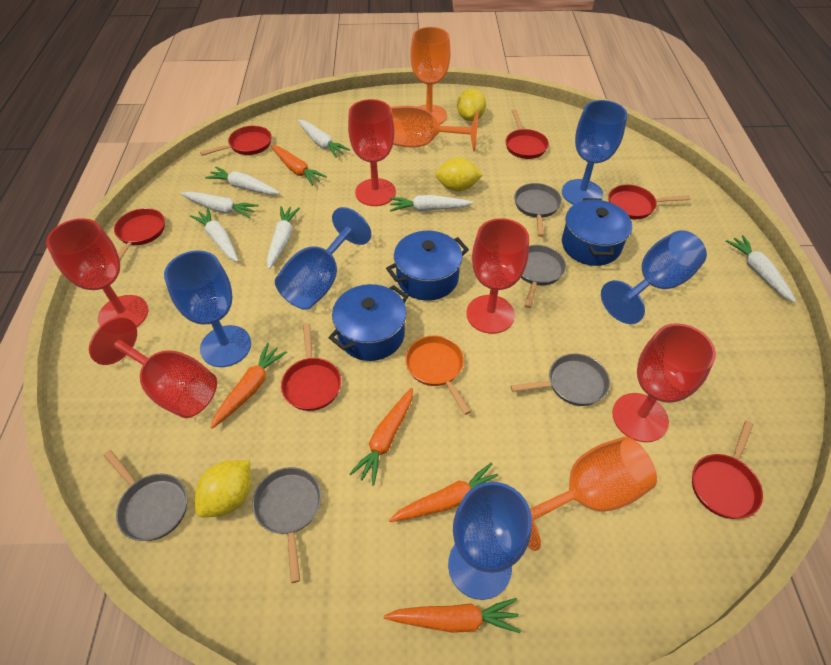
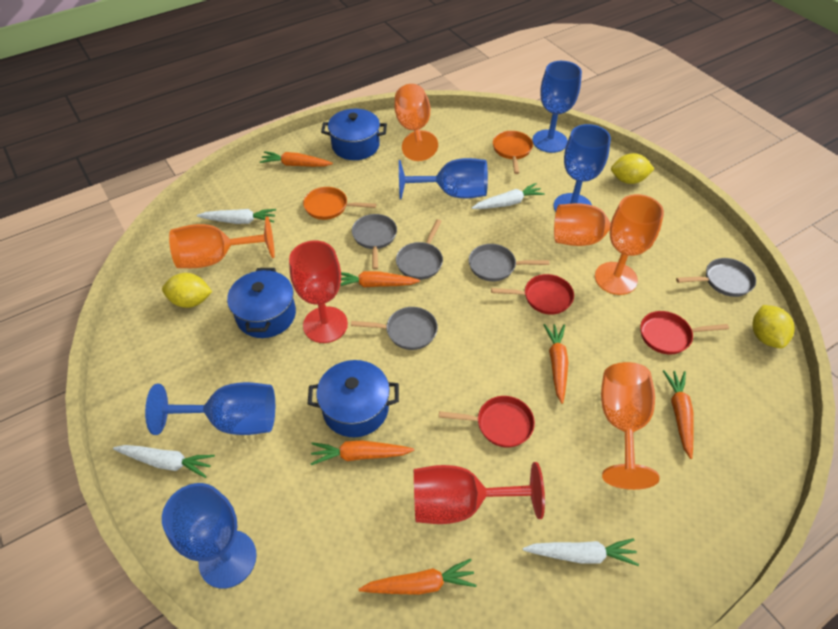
orange carrot: 5 -> 6
orange goblet: 3 -> 5
orange pan: 1 -> 2
red goblet: 5 -> 2
red pan: 6 -> 3
white carrot: 7 -> 4

